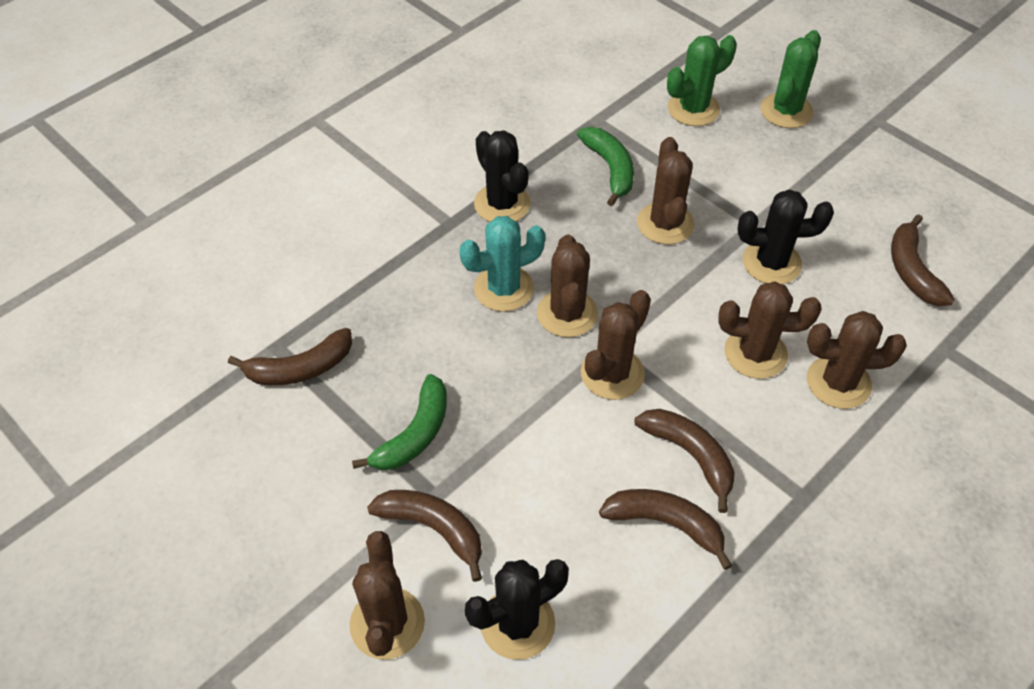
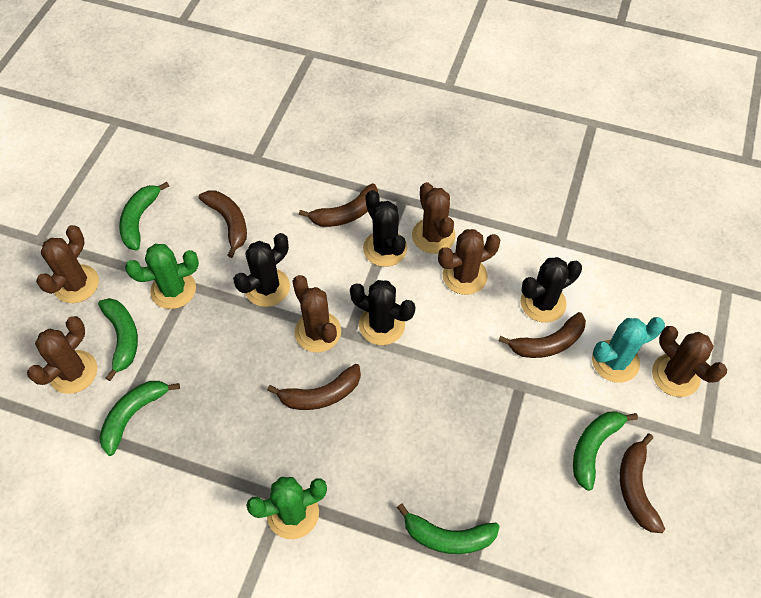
black cactus: 3 -> 4
green banana: 2 -> 5

